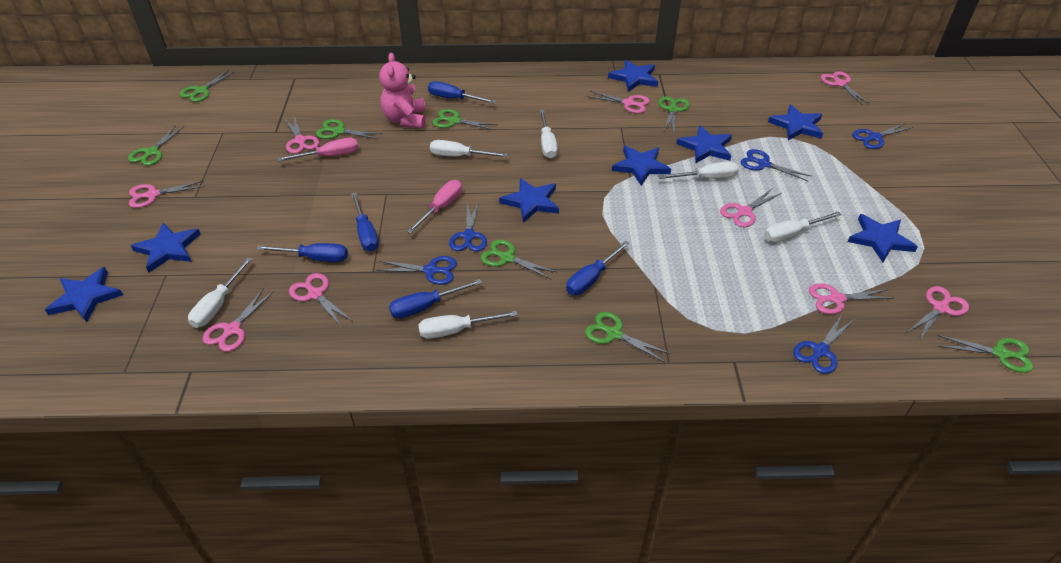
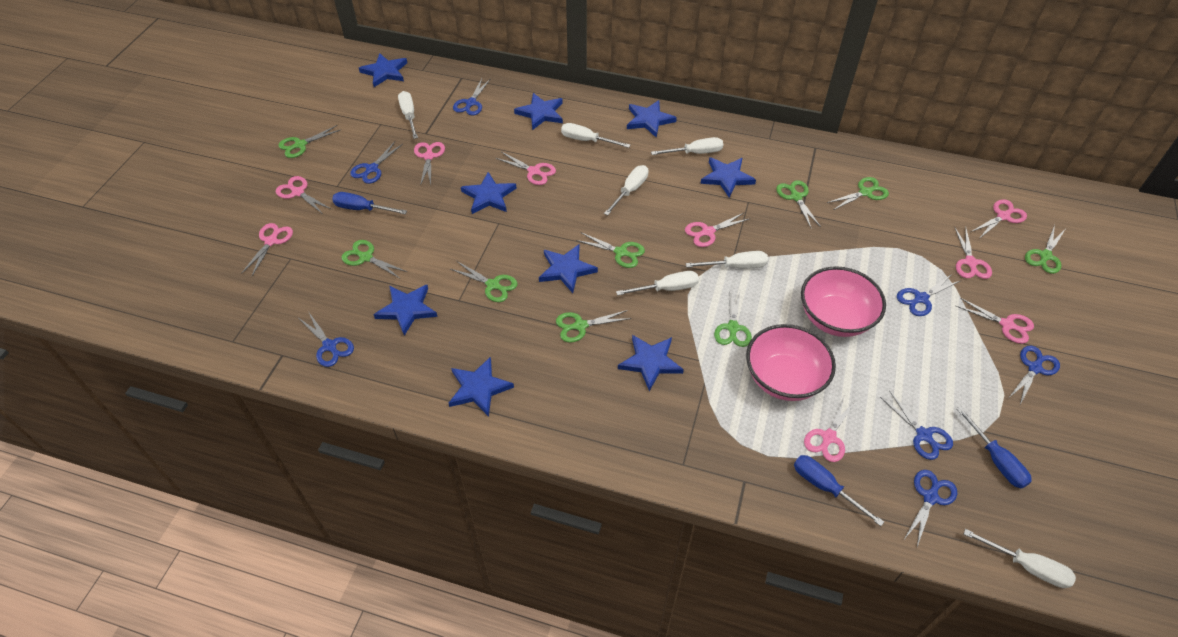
blue scissors: 5 -> 7
blue screwdriver: 5 -> 3
blue star: 8 -> 9
green scissors: 8 -> 9
pink bowl: 0 -> 2
pink screwdriver: 2 -> 0
pink teddy bear: 1 -> 0
white screwdriver: 6 -> 7

